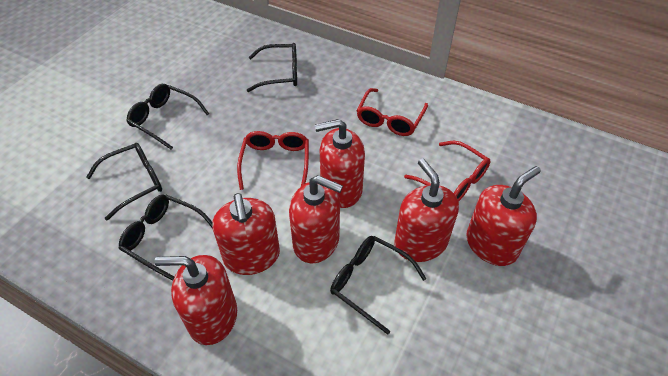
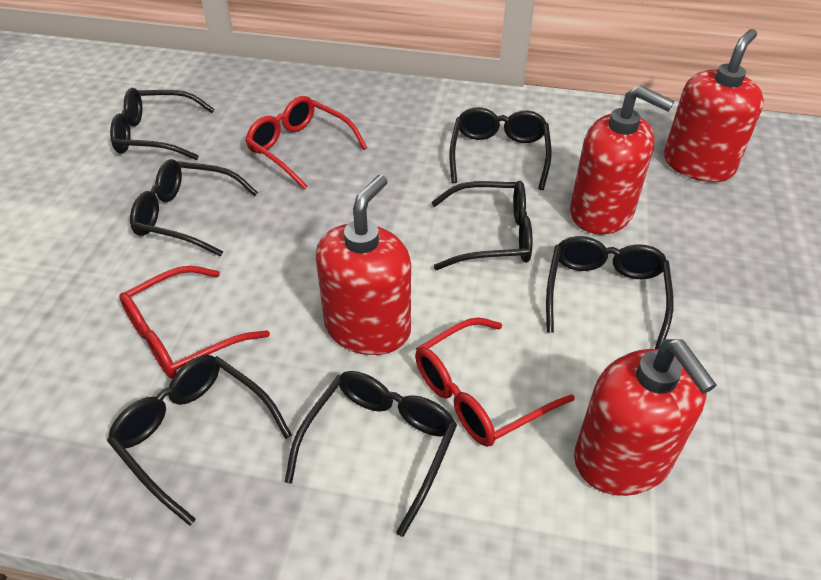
black glasses: 5 -> 7
red soap dispenser: 6 -> 4

